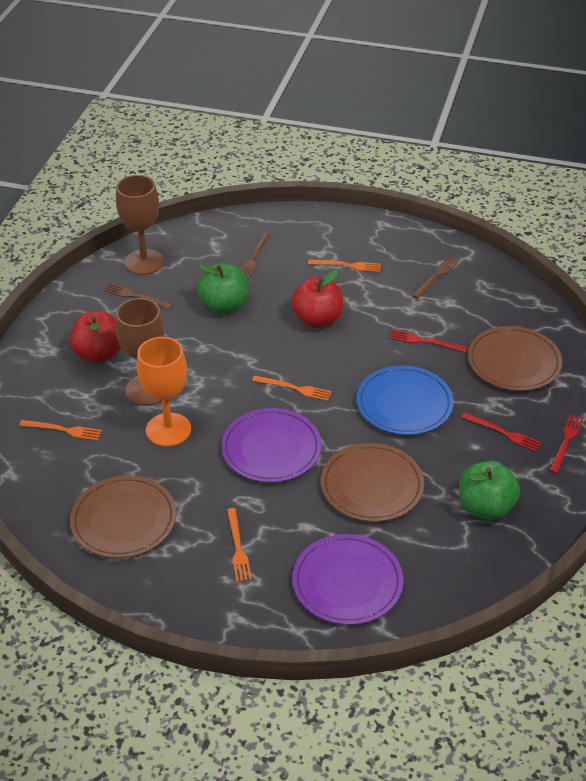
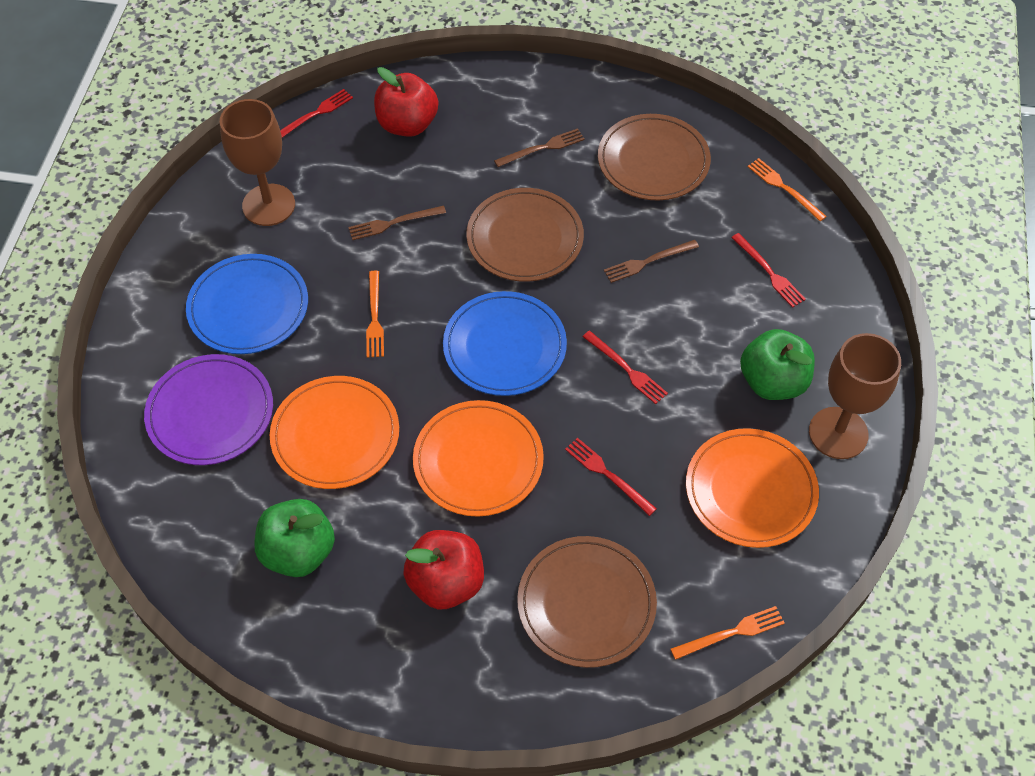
blue plate: 1 -> 2
orange fork: 4 -> 3
orange goblet: 1 -> 0
orange plate: 0 -> 3
purple plate: 2 -> 1
red fork: 3 -> 4

